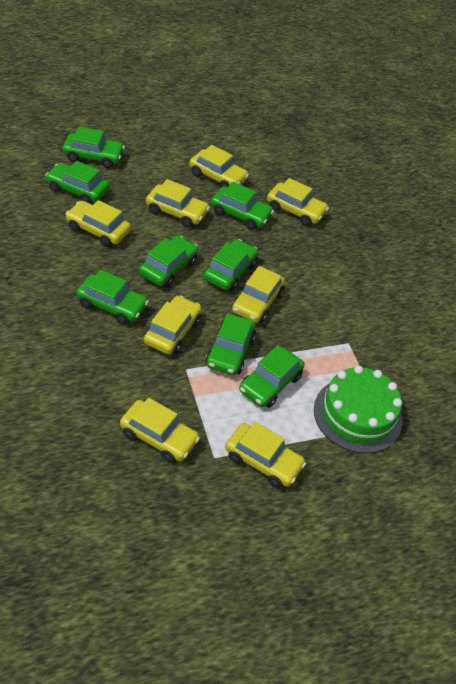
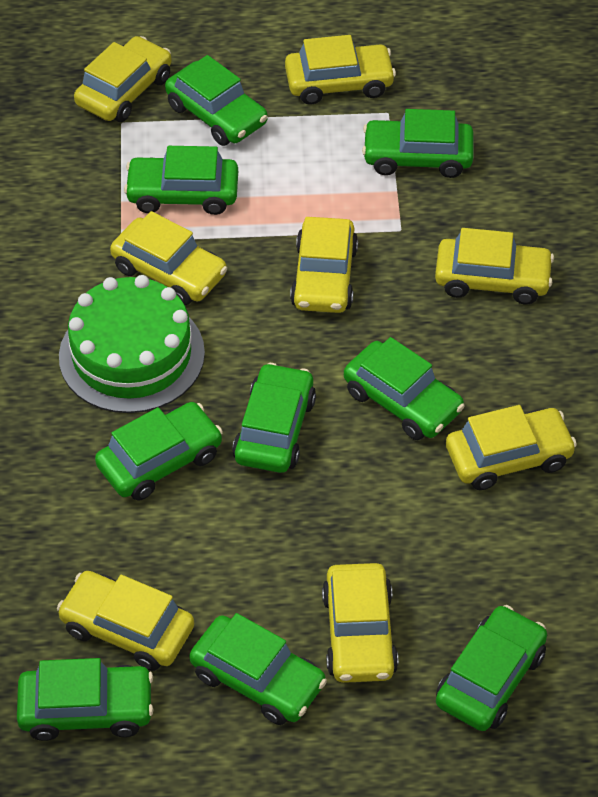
green car: 8 -> 9

